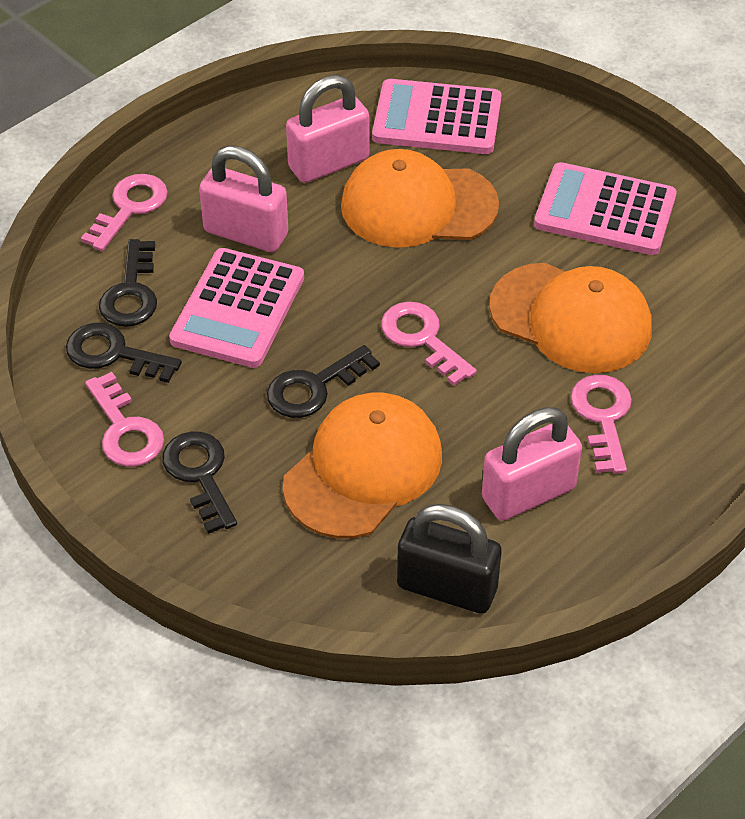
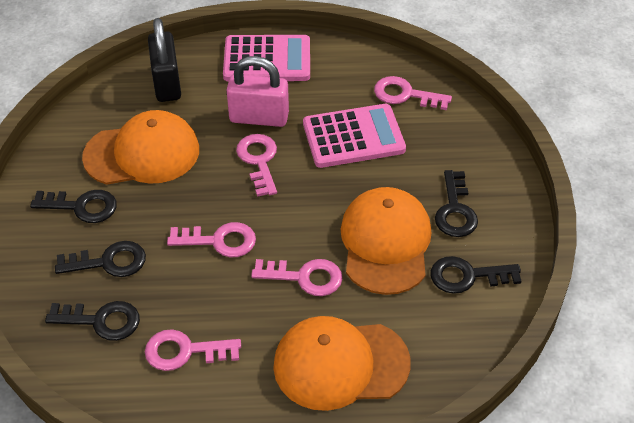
black key: 4 -> 5
pink calculator: 3 -> 2
pink key: 4 -> 5
pink padlock: 3 -> 1

